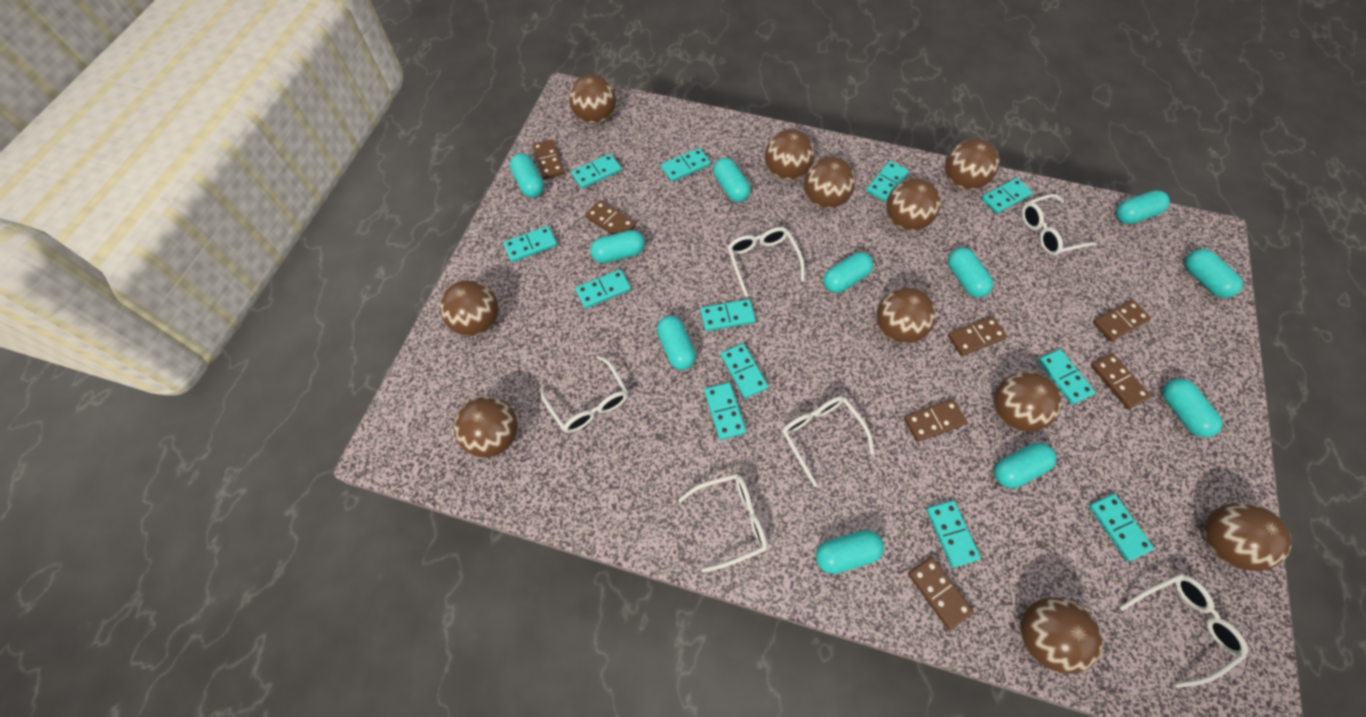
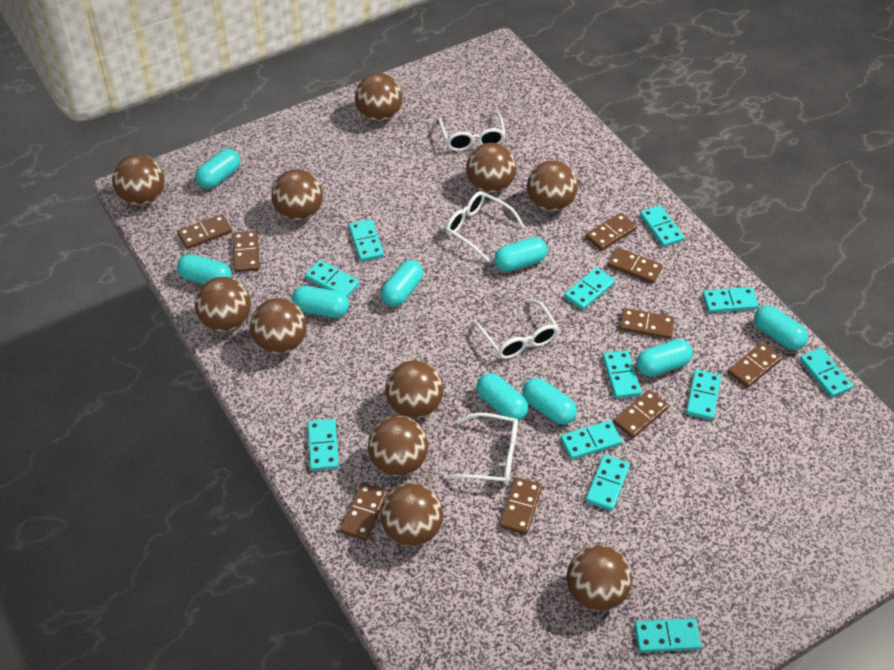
brown domino: 7 -> 9
turquoise capsule: 11 -> 9
white glasses: 6 -> 4

